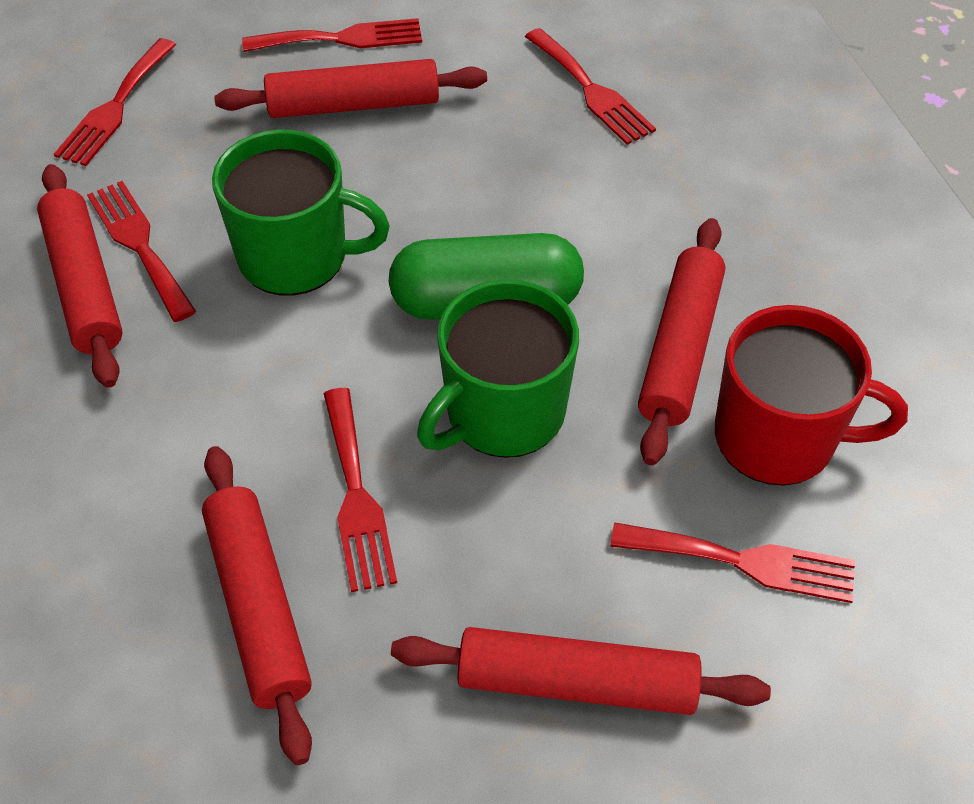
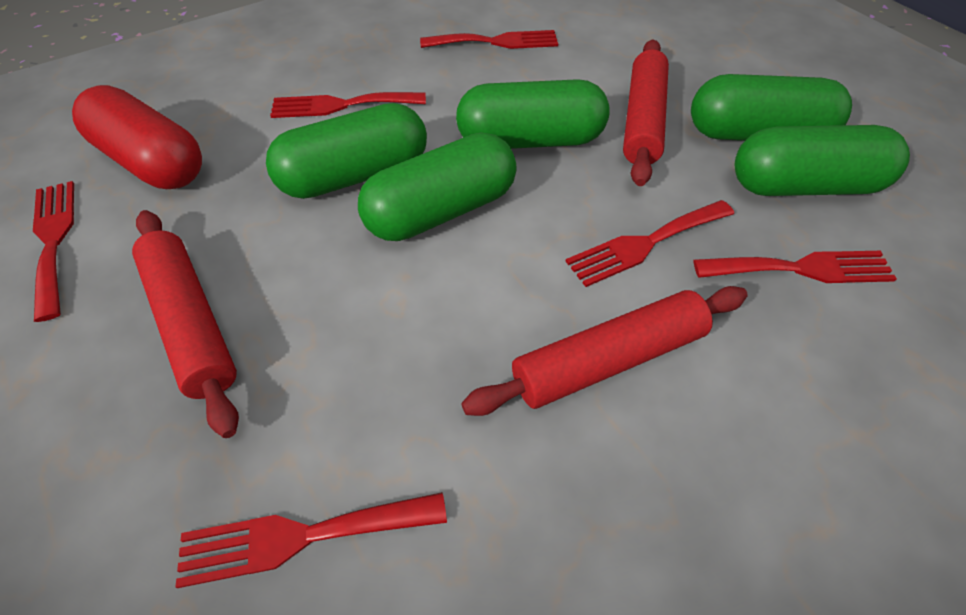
green capsule: 1 -> 5
green mug: 2 -> 0
red capsule: 0 -> 1
red mug: 1 -> 0
red rolling pin: 5 -> 3

